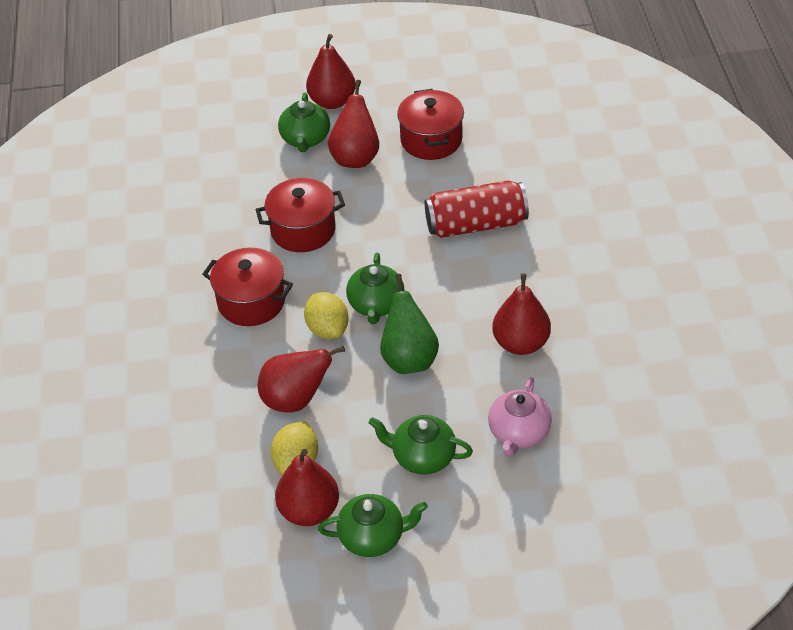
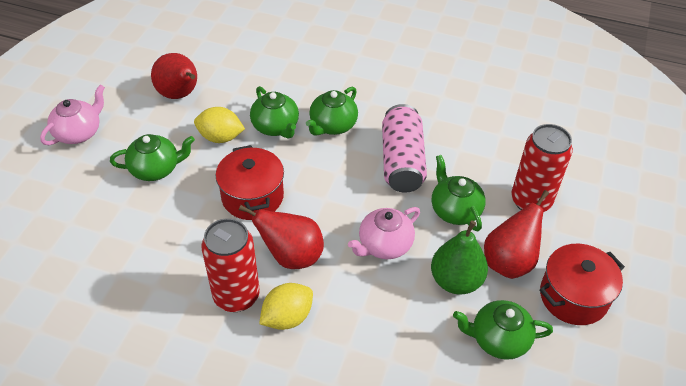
green teapot: 4 -> 5
pink can: 0 -> 1
pink teapot: 1 -> 2
red can: 1 -> 2
red pear: 5 -> 3
red pot: 3 -> 2

